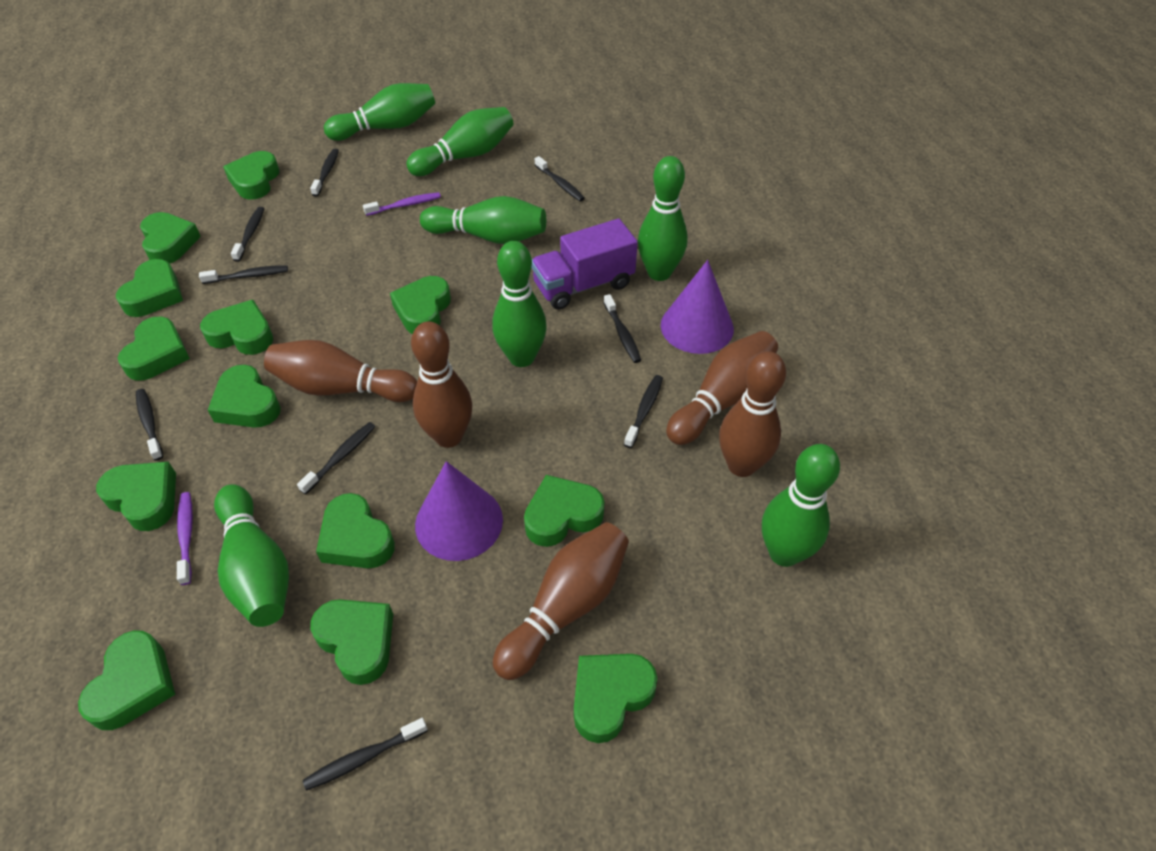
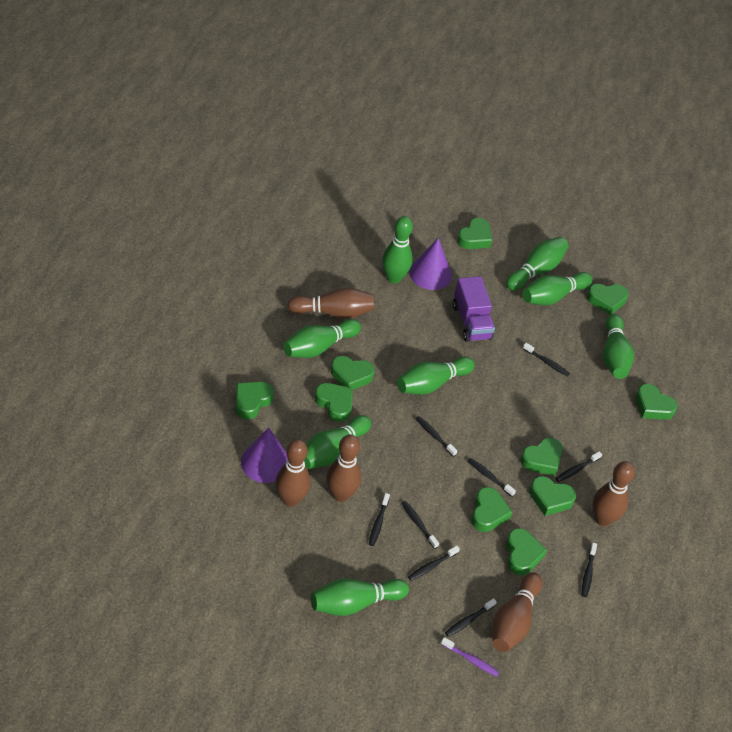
green bowling pin: 7 -> 8
green heart: 13 -> 10
purple toothbrush: 2 -> 1

